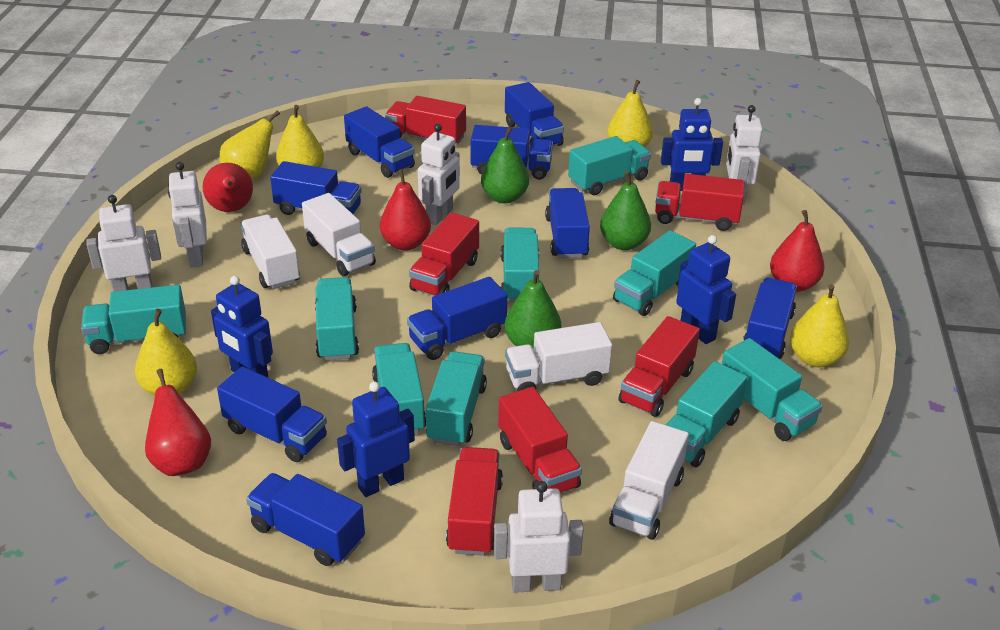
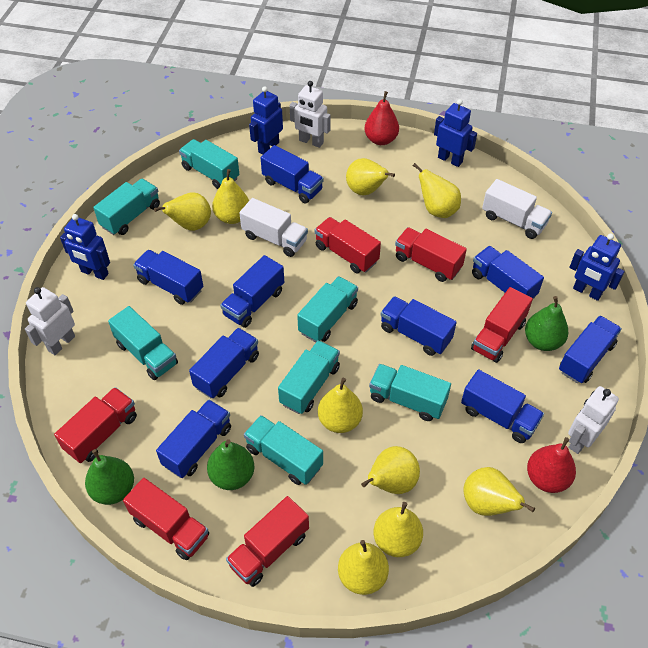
red pear: 4 -> 2
turquoise truck: 9 -> 7
white robot: 5 -> 3
white truck: 4 -> 2
yellow pear: 5 -> 9

